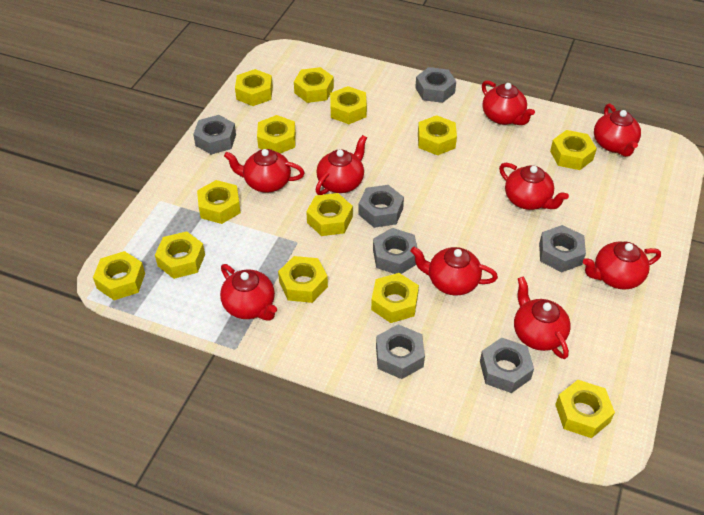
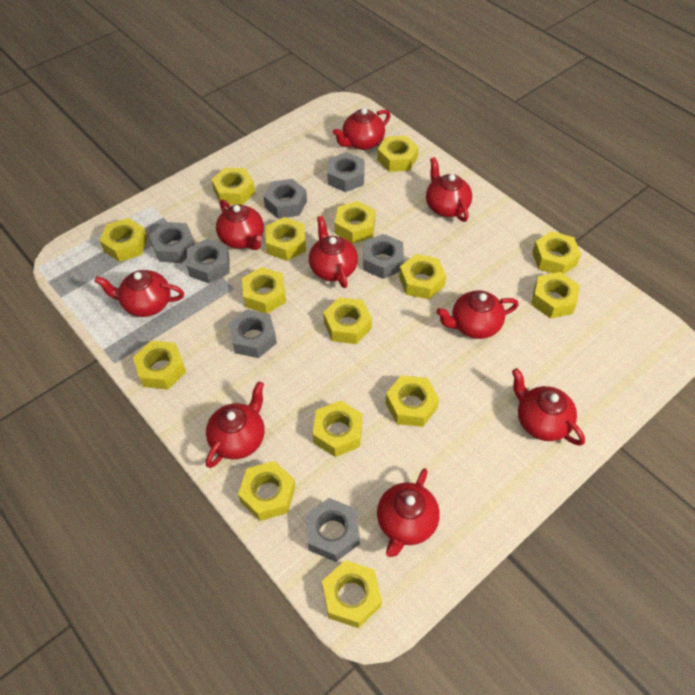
yellow nut: 13 -> 15

